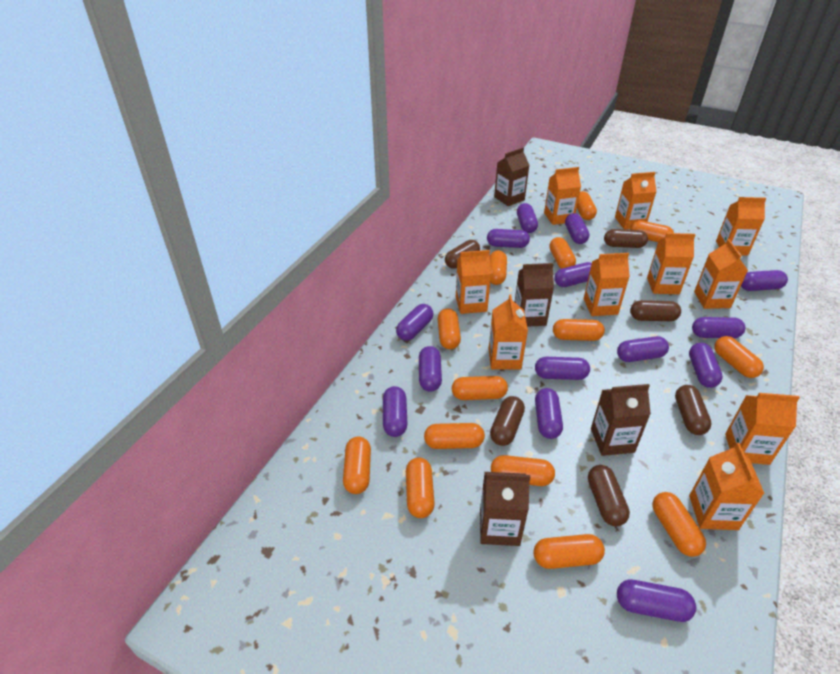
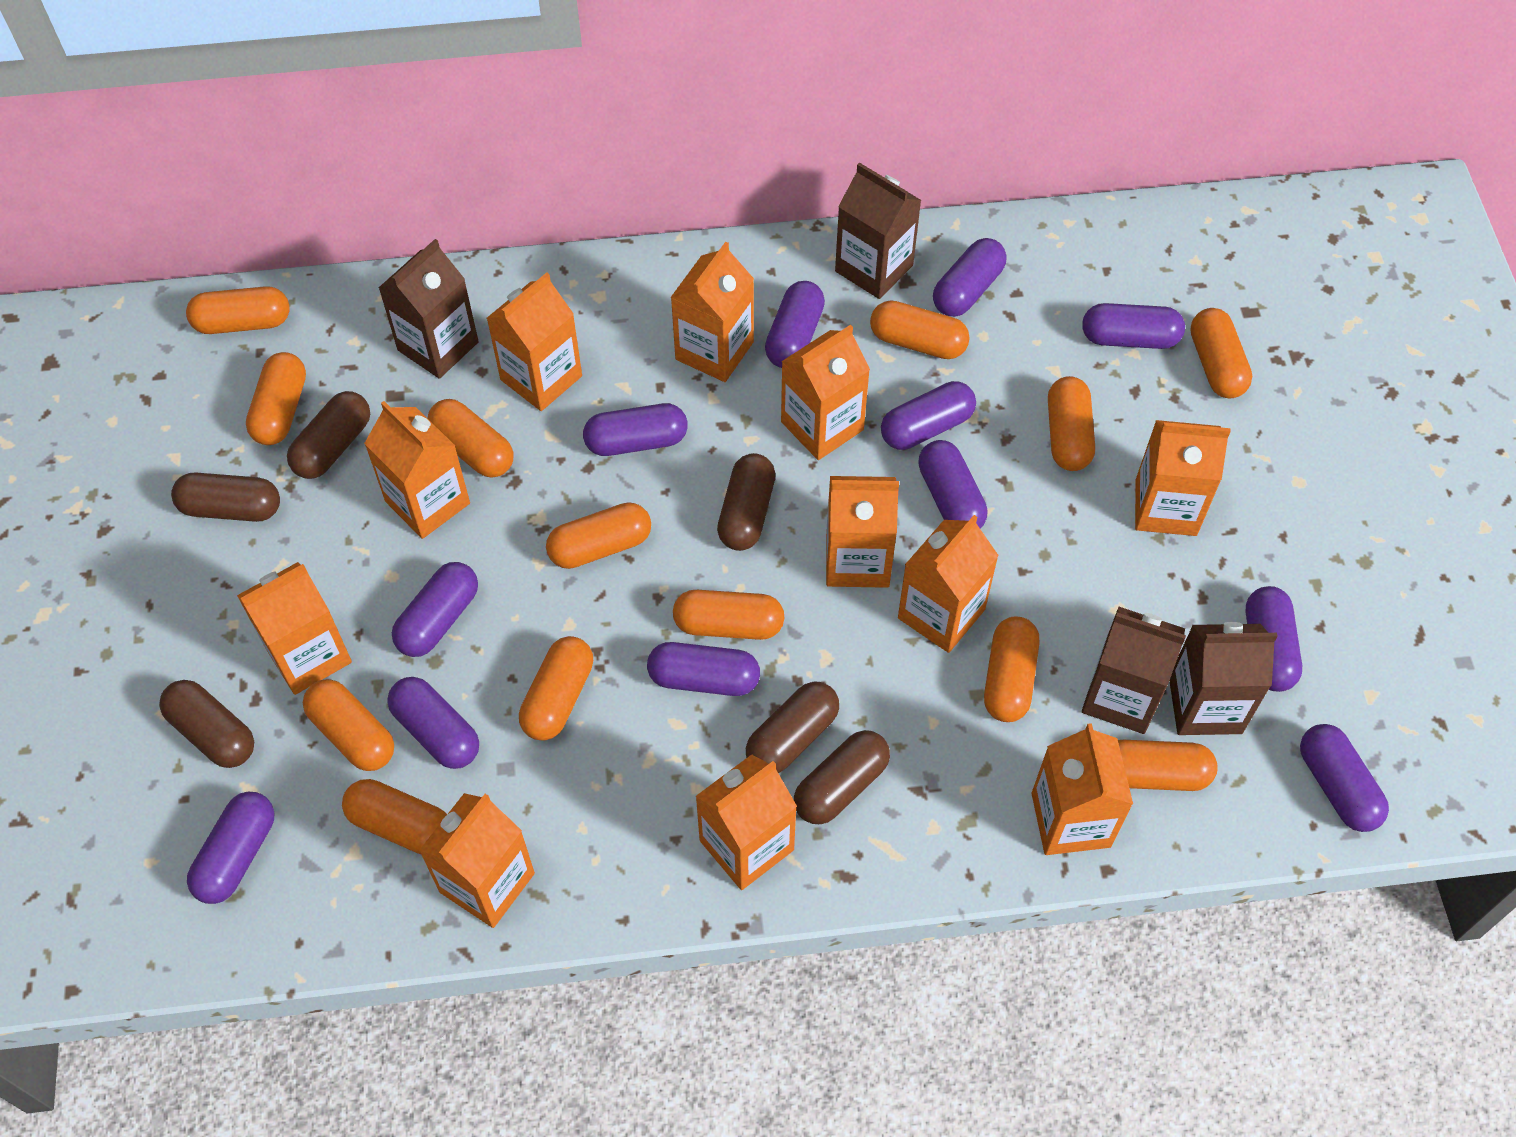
orange capsule: 14 -> 13
orange carton: 10 -> 11
purple capsule: 14 -> 12

